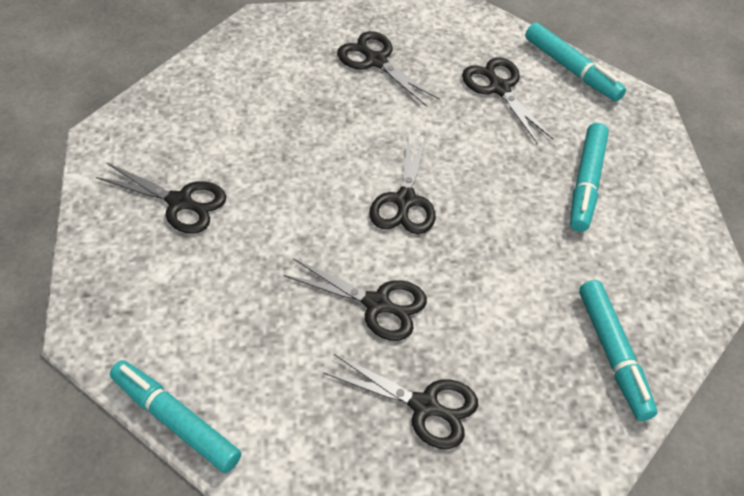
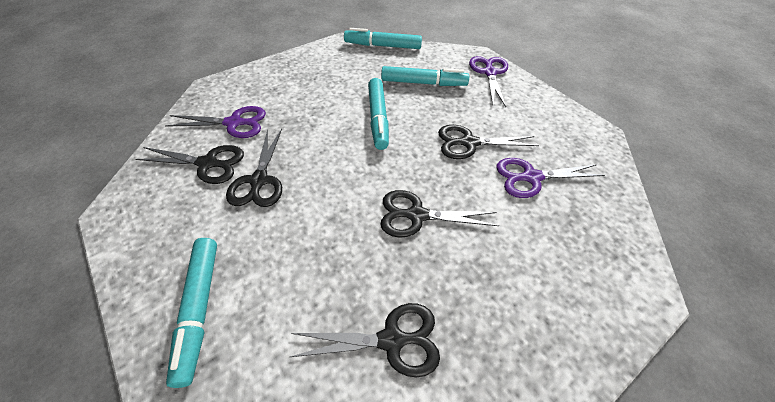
black scissors: 6 -> 5
purple scissors: 0 -> 3

